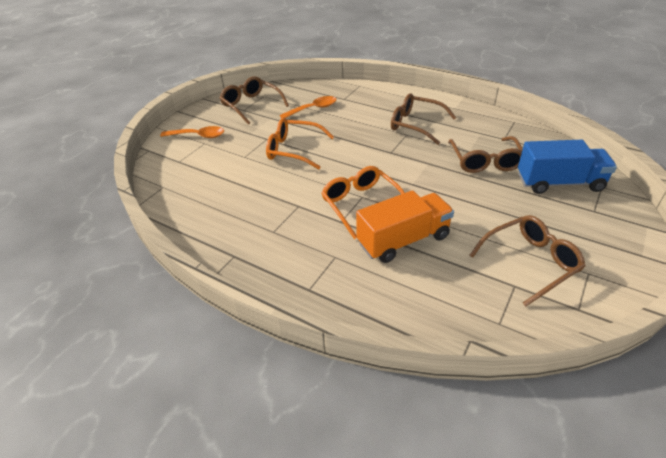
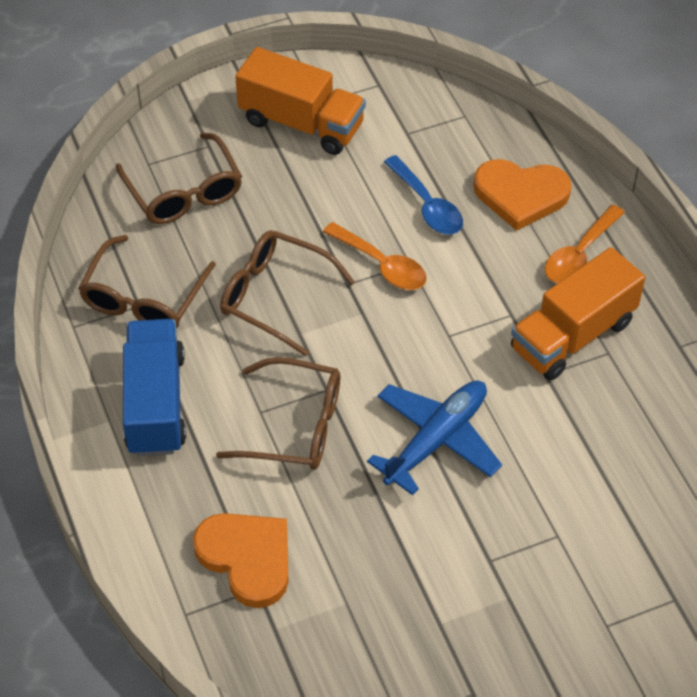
blue plane: 0 -> 1
blue spoon: 0 -> 1
orange glasses: 2 -> 0
orange heart: 0 -> 2
orange truck: 1 -> 2

